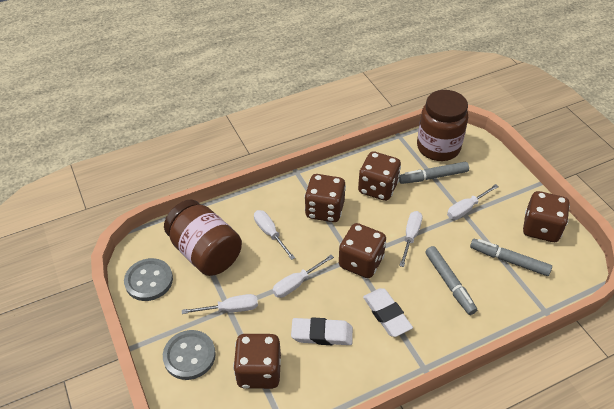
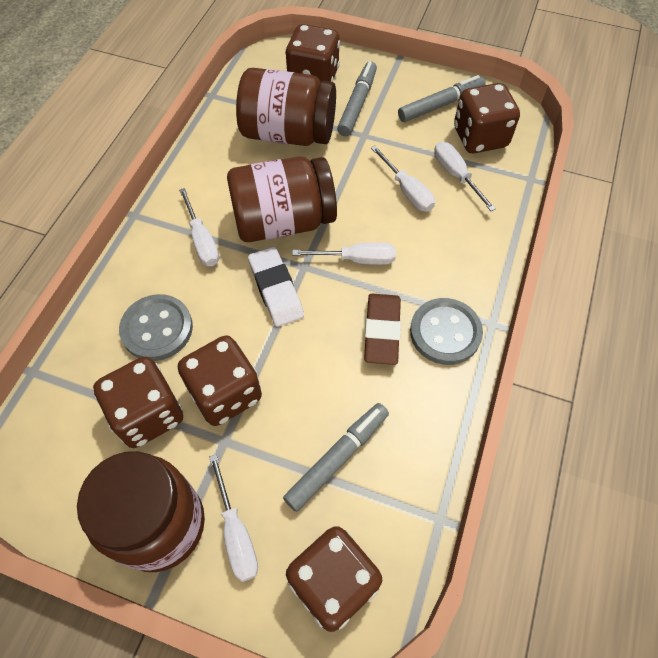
brown eraser: 0 -> 1
brown jar: 2 -> 3
white eraser: 2 -> 1

